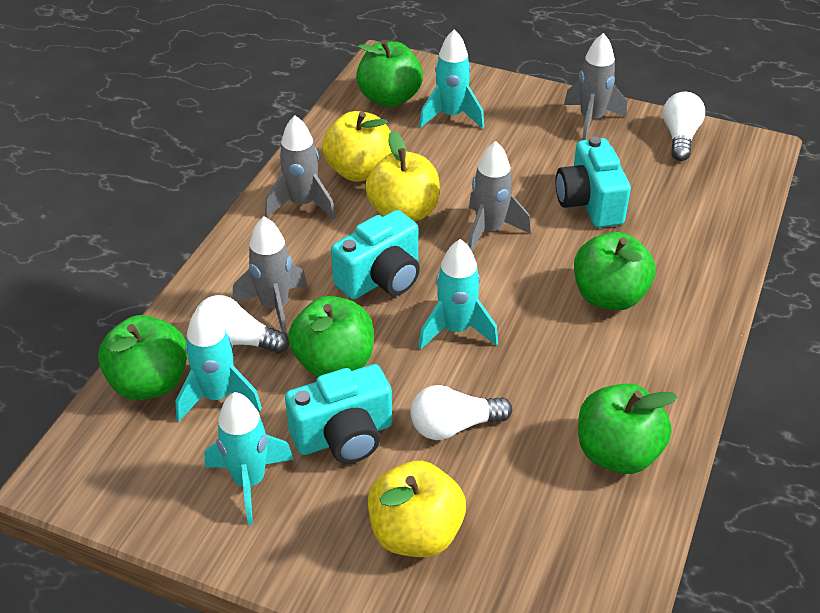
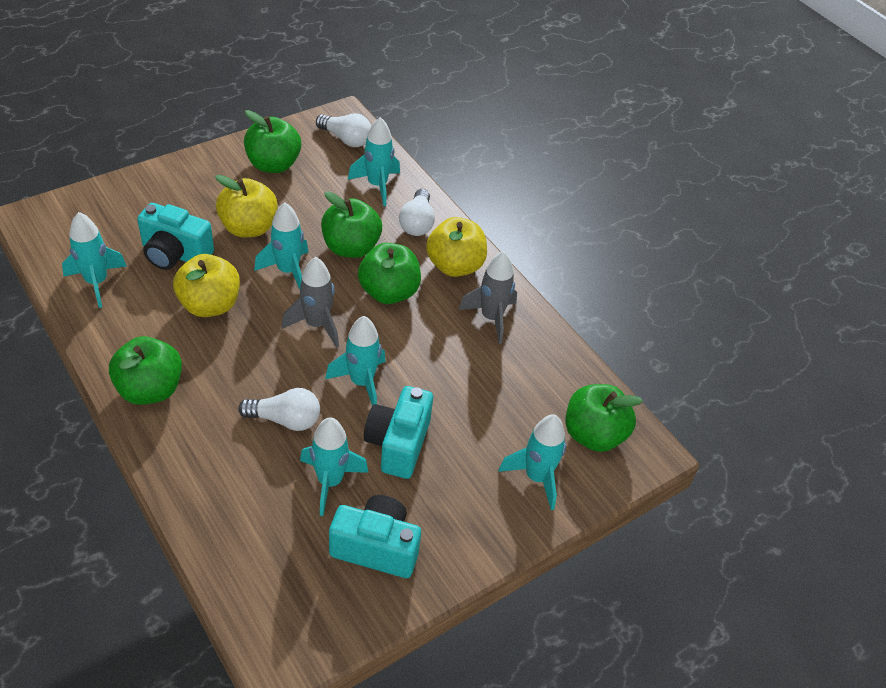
grey rocket: 4 -> 2
turquoise rocket: 4 -> 6

